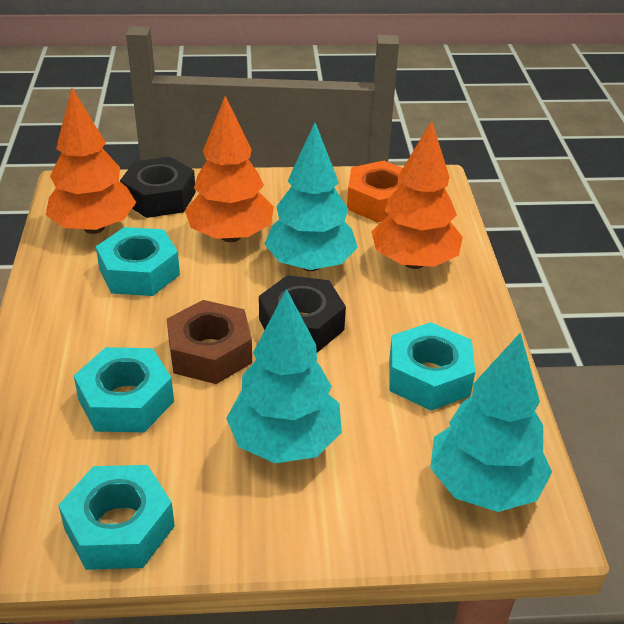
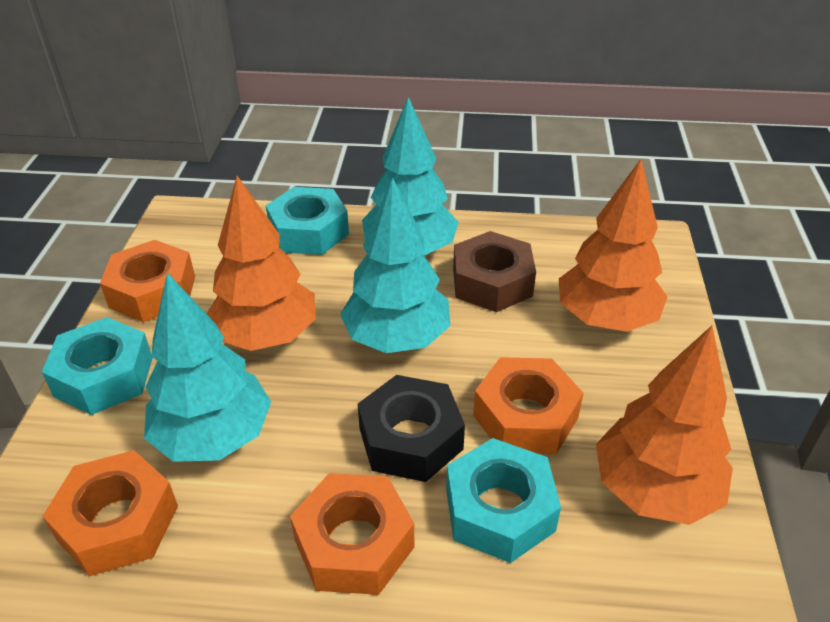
black nut: 2 -> 1
orange nut: 1 -> 4
turquoise nut: 4 -> 3

